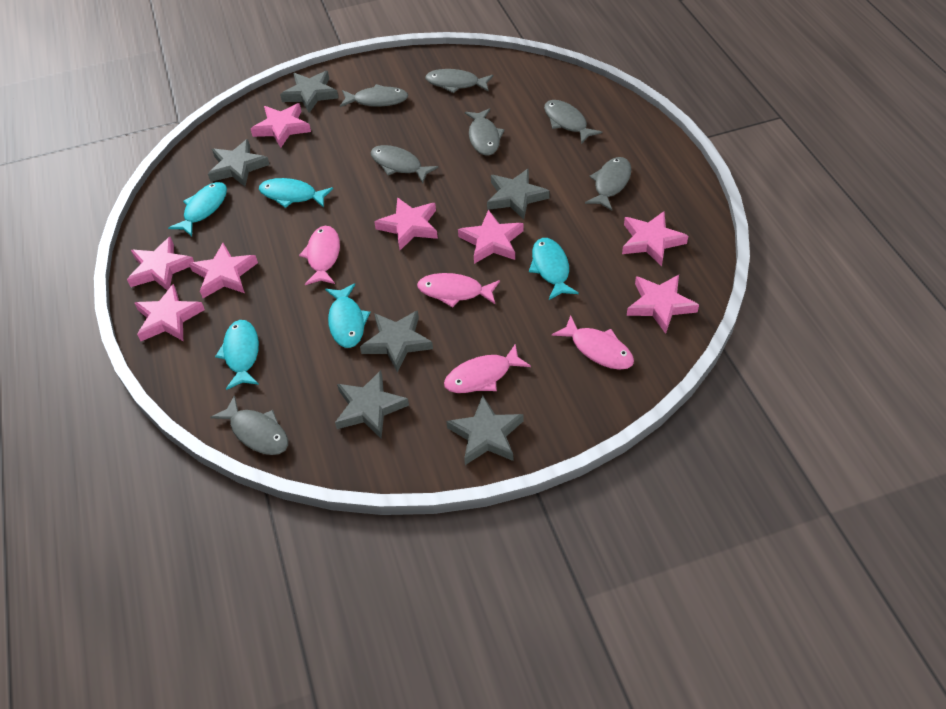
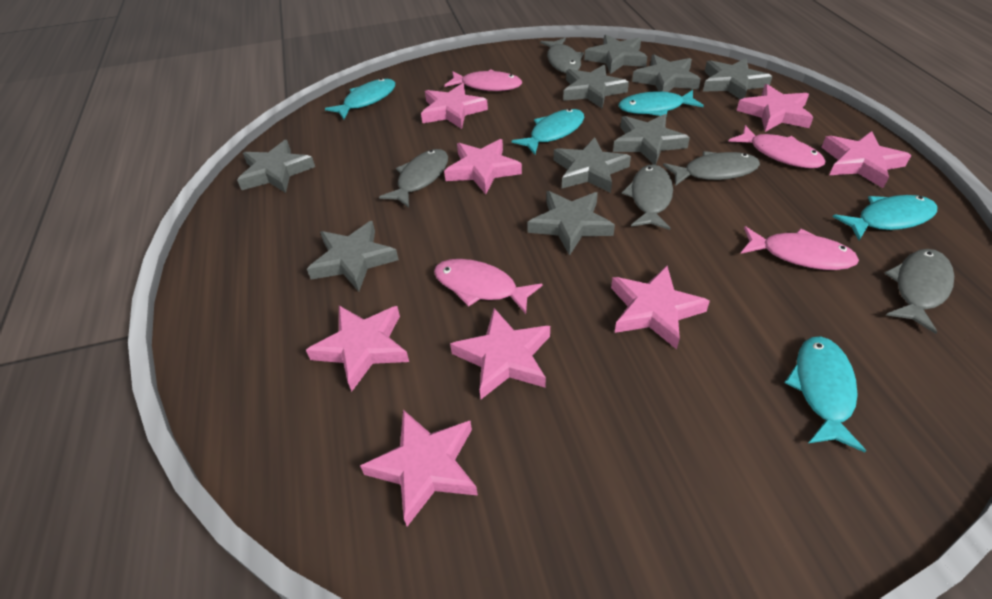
grey fish: 7 -> 5
grey star: 6 -> 9

